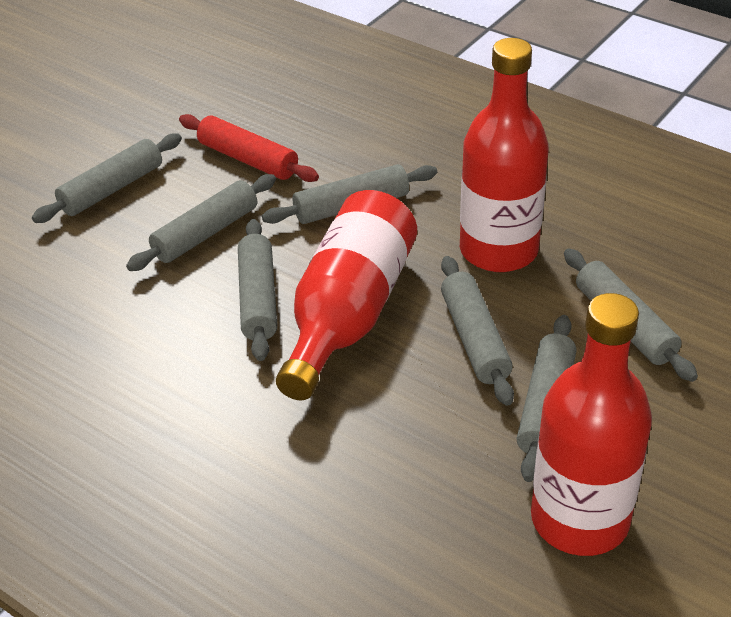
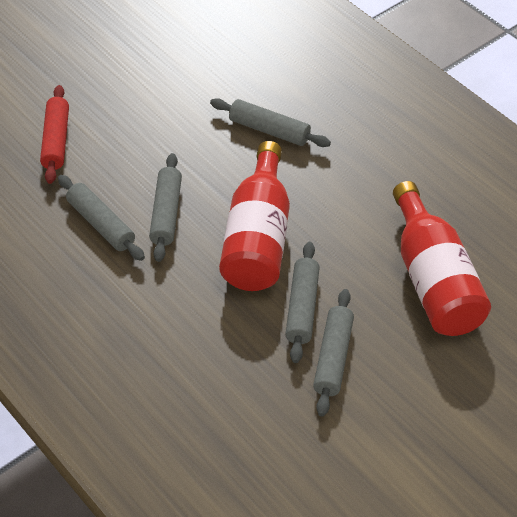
grey rolling pin: 7 -> 5
red bottle: 3 -> 2

